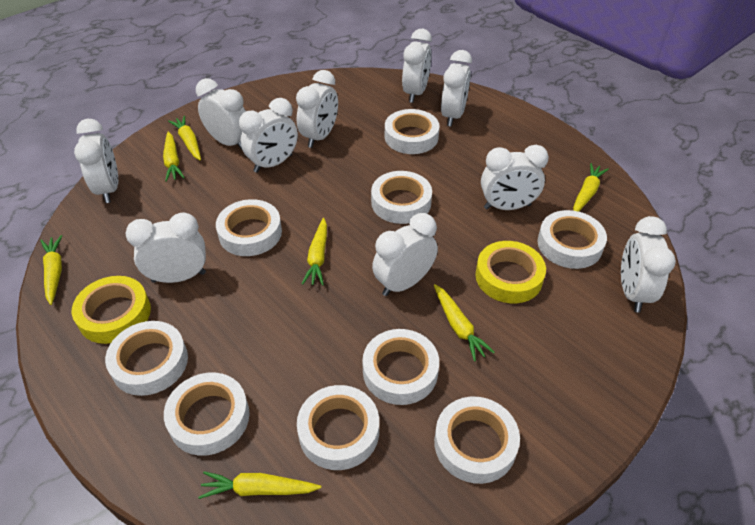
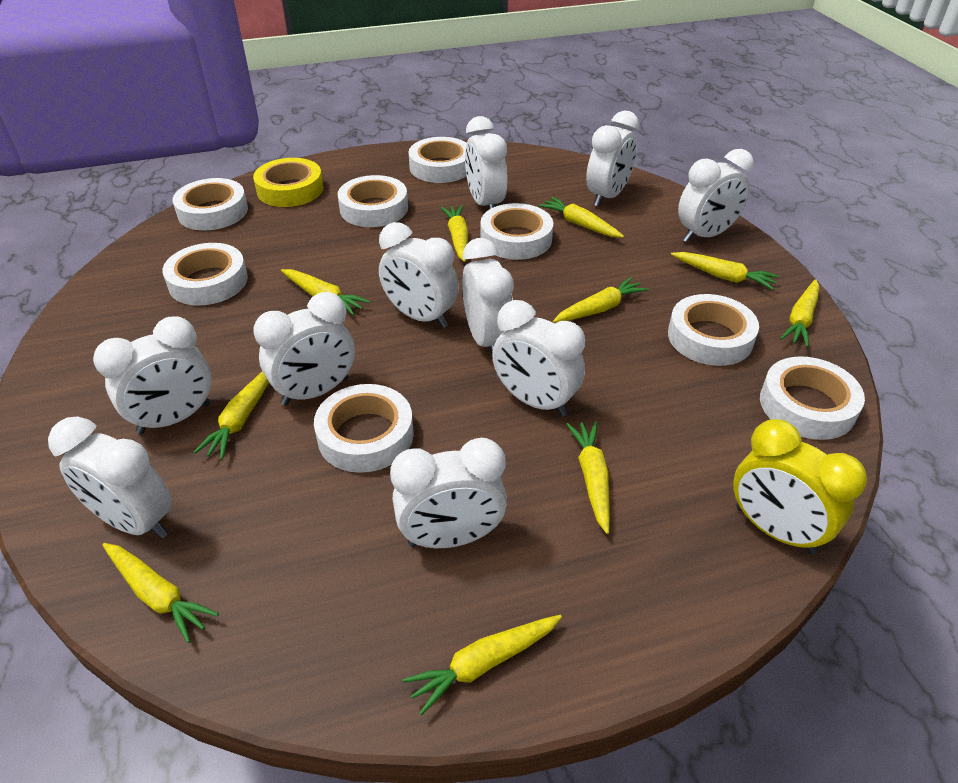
white tape: 9 -> 8
yellow carrot: 7 -> 10
yellow clock: 0 -> 1
yellow tape: 2 -> 1

